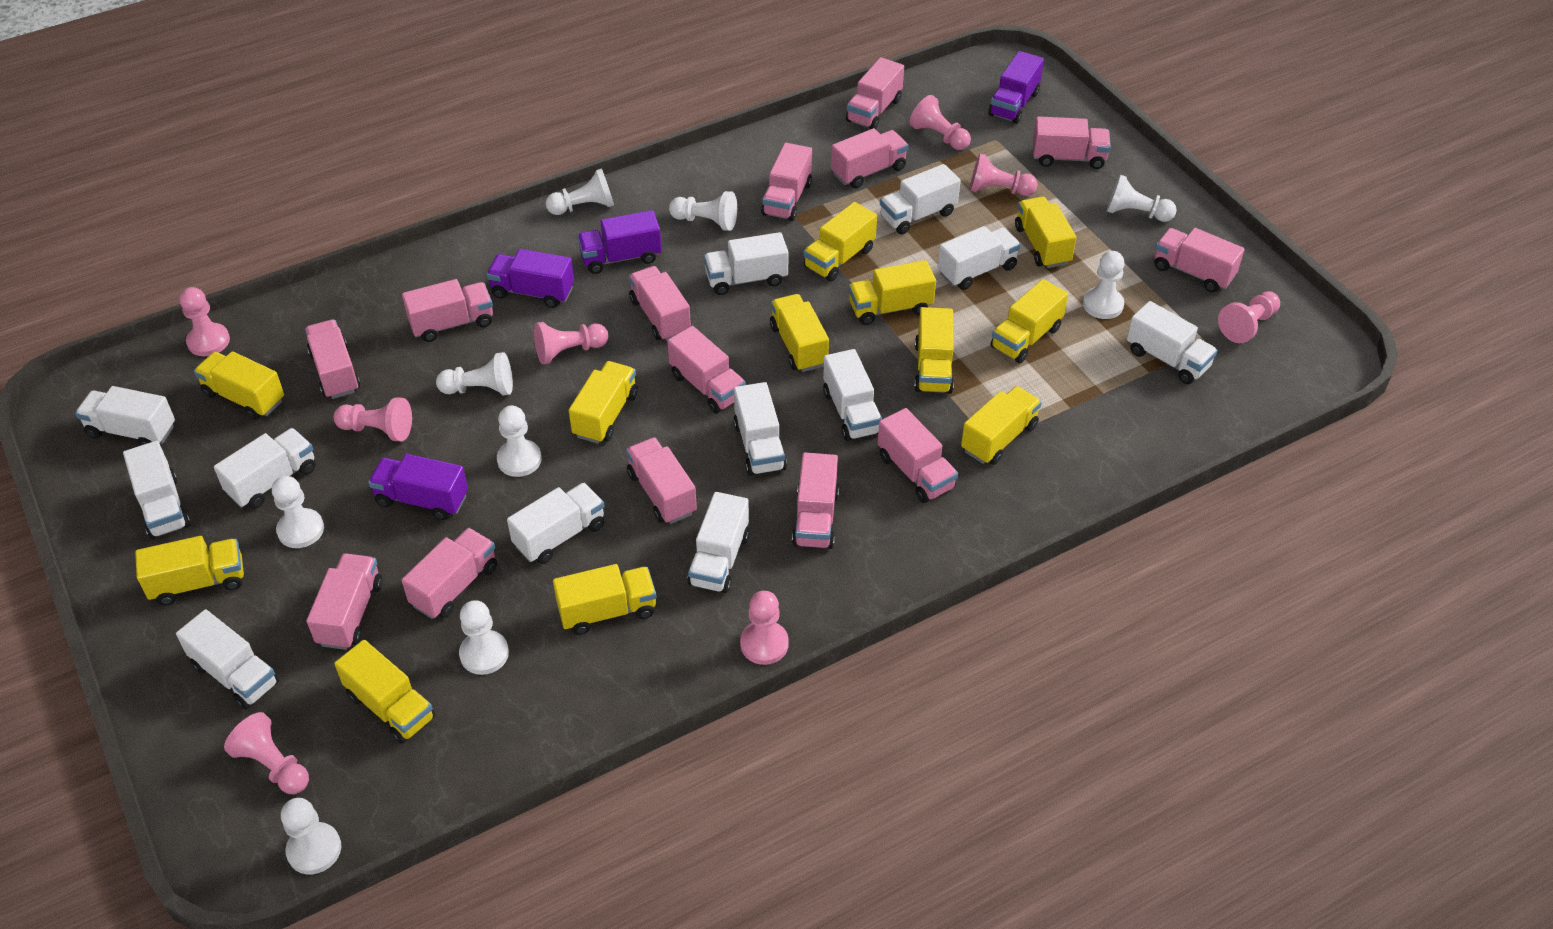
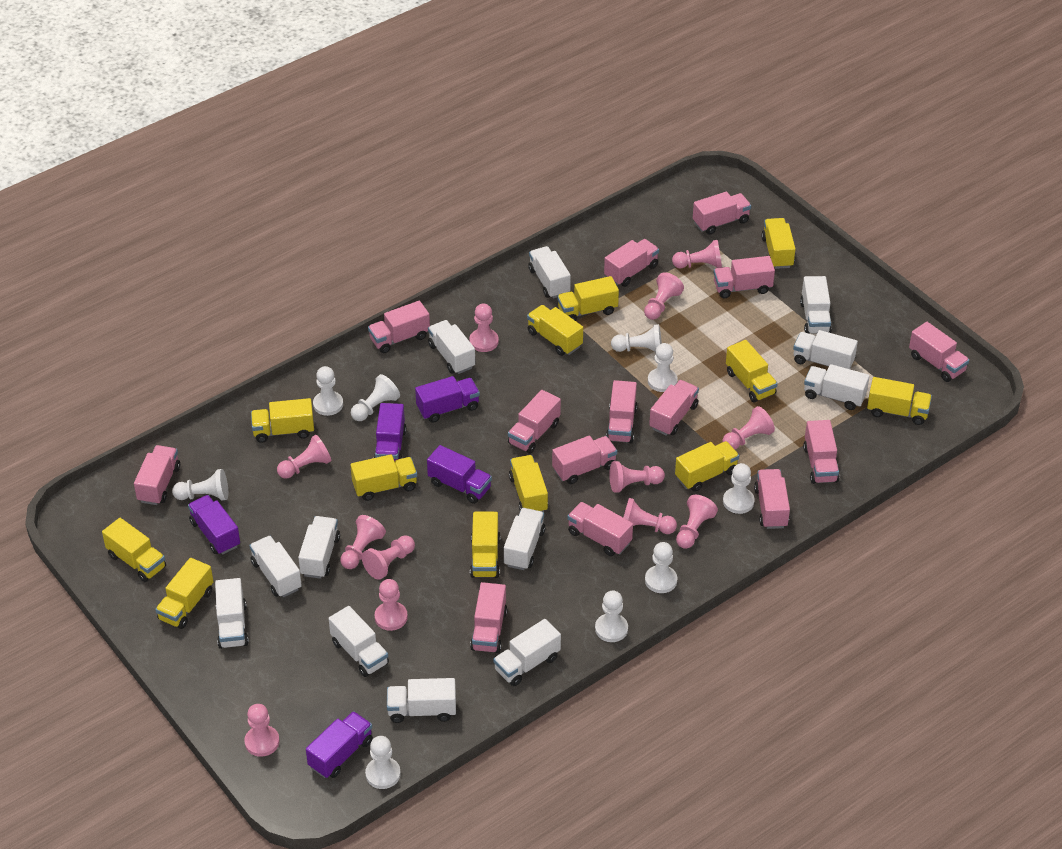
pink pawn: 8 -> 12
purple truck: 4 -> 5

